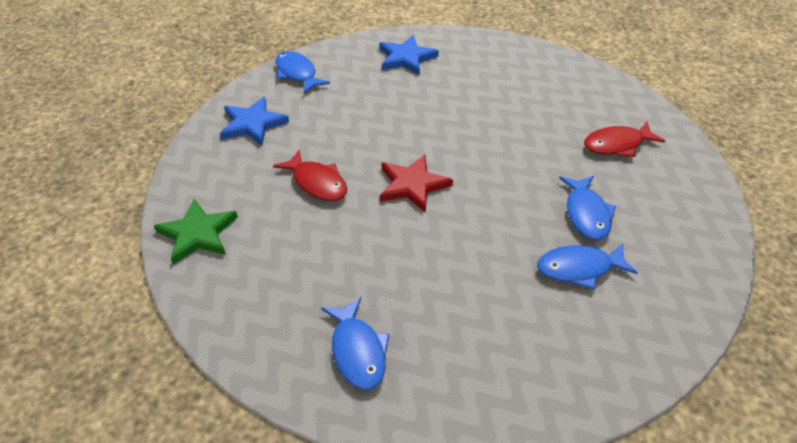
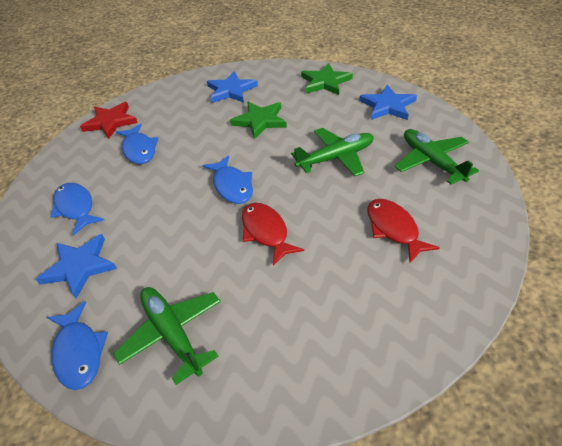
blue star: 2 -> 3
green plane: 0 -> 3
green star: 1 -> 2

